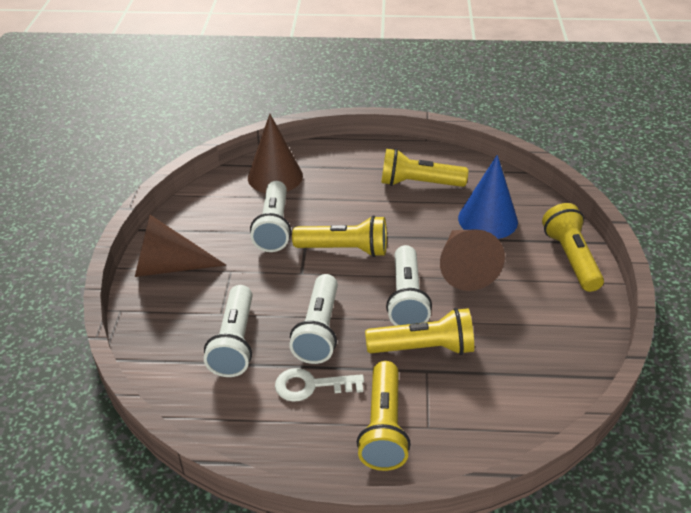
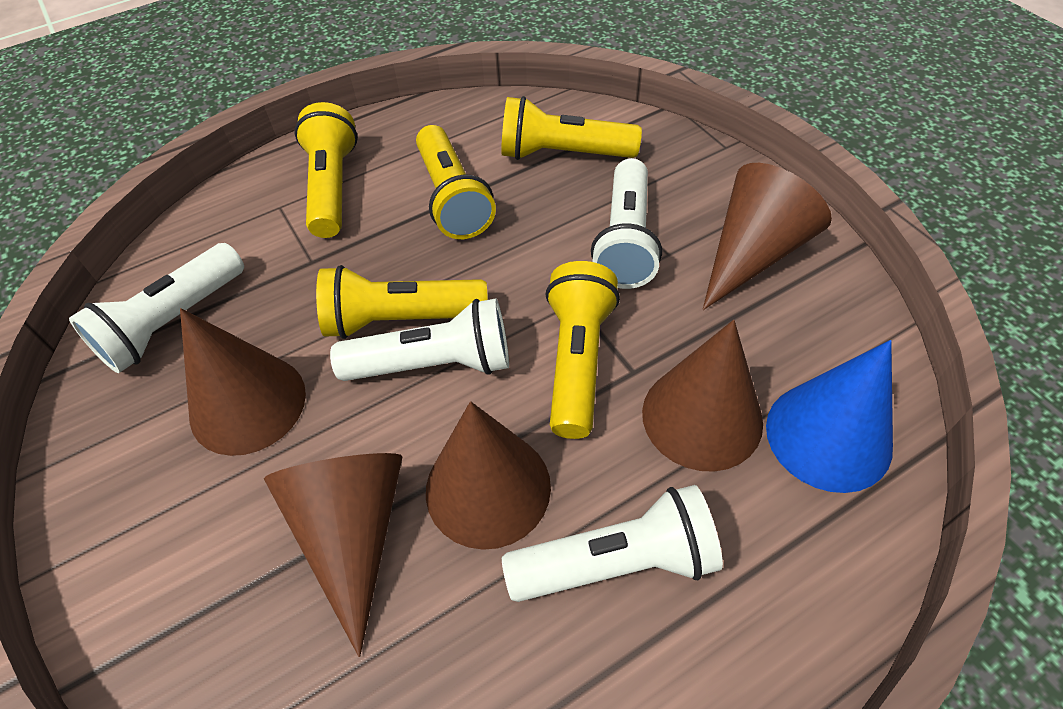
brown cone: 3 -> 5
white key: 1 -> 0

